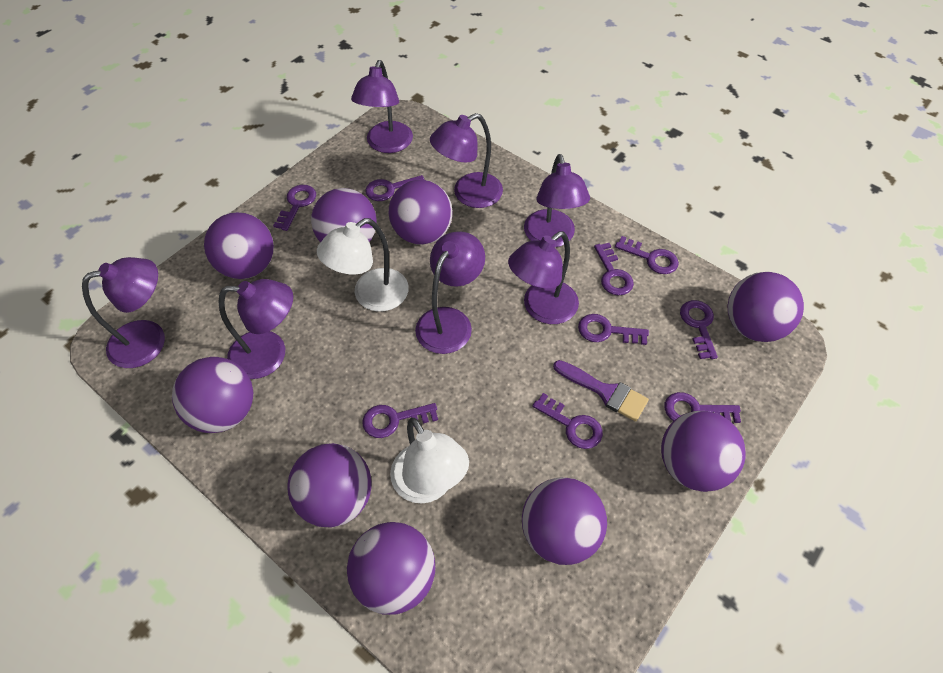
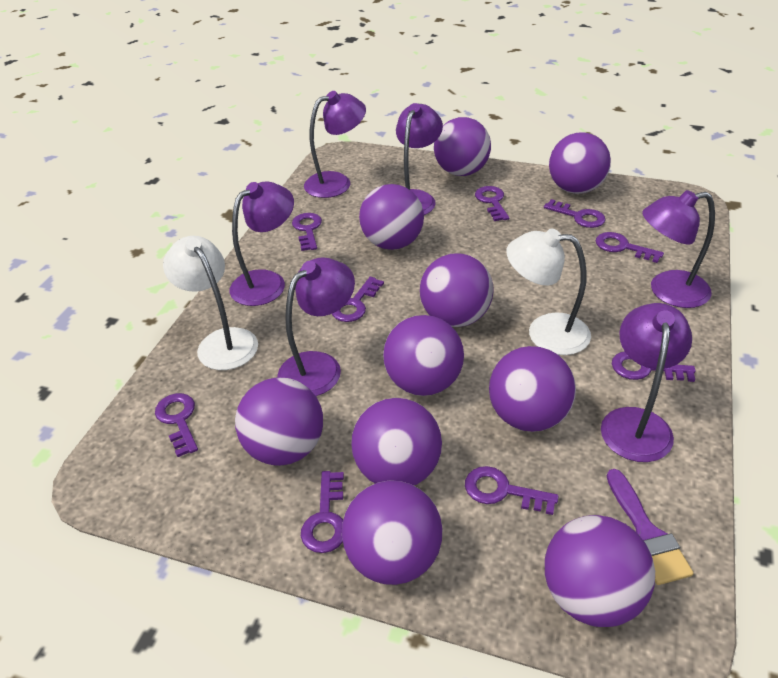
purple ball: 9 -> 10
purple lamp: 7 -> 6

